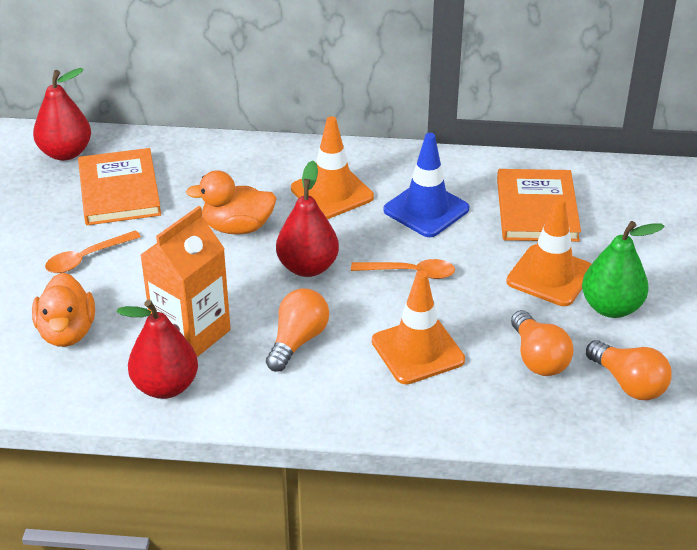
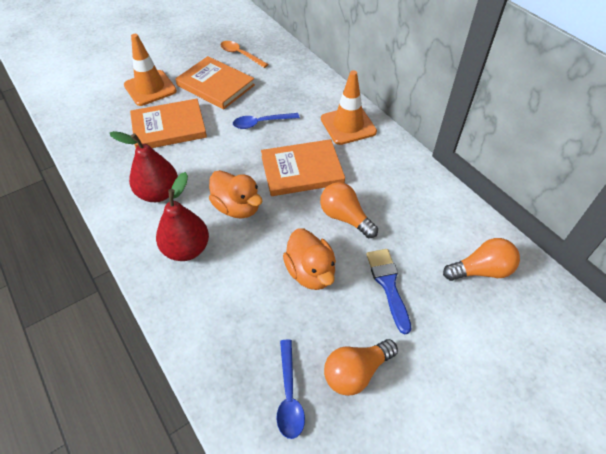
blue brush: 0 -> 1
blue spoon: 0 -> 2
blue traffic cone: 1 -> 0
green pear: 1 -> 0
orange book: 2 -> 3
orange carton: 1 -> 0
orange spoon: 2 -> 1
orange traffic cone: 3 -> 2
red pear: 3 -> 2

